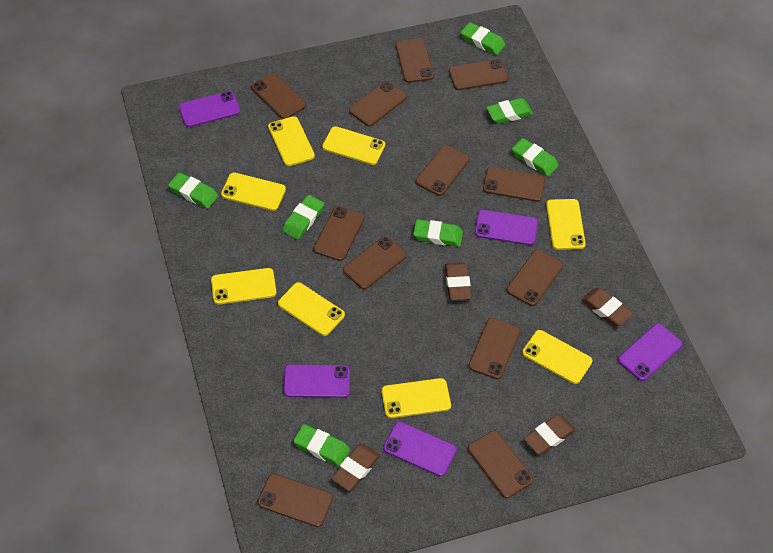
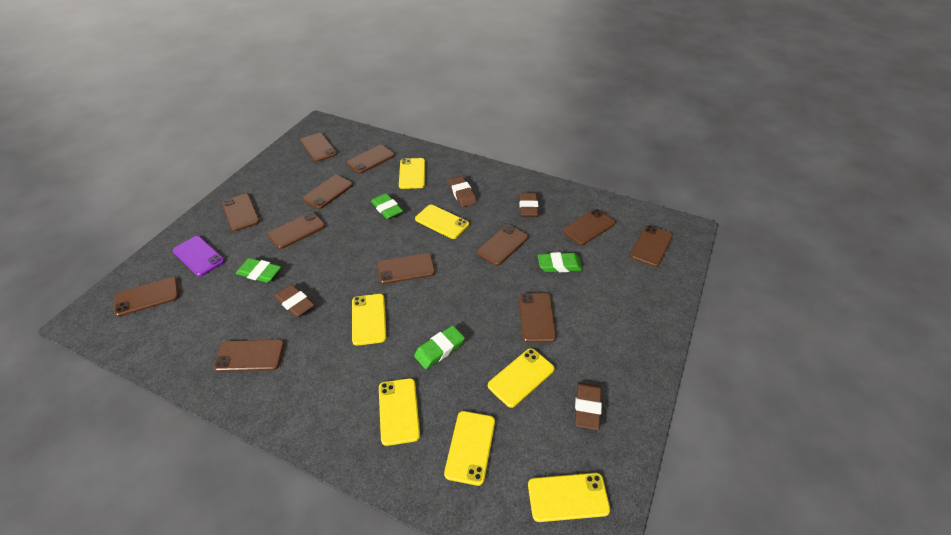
green eraser: 7 -> 4
purple phone: 5 -> 1
yellow phone: 8 -> 7

